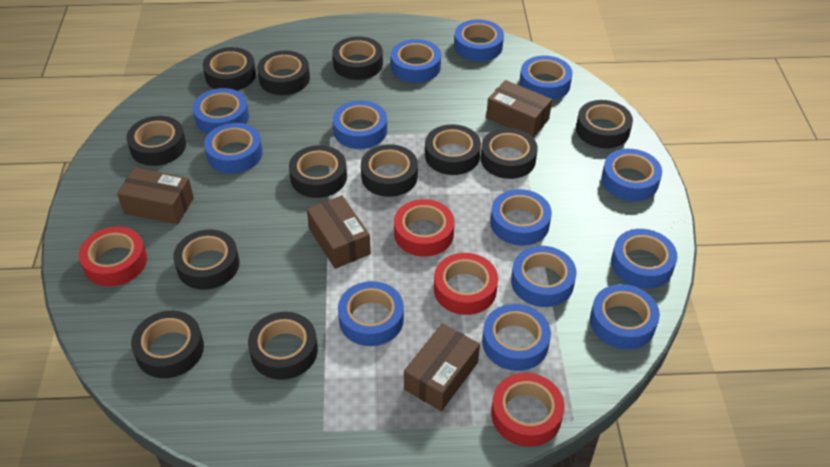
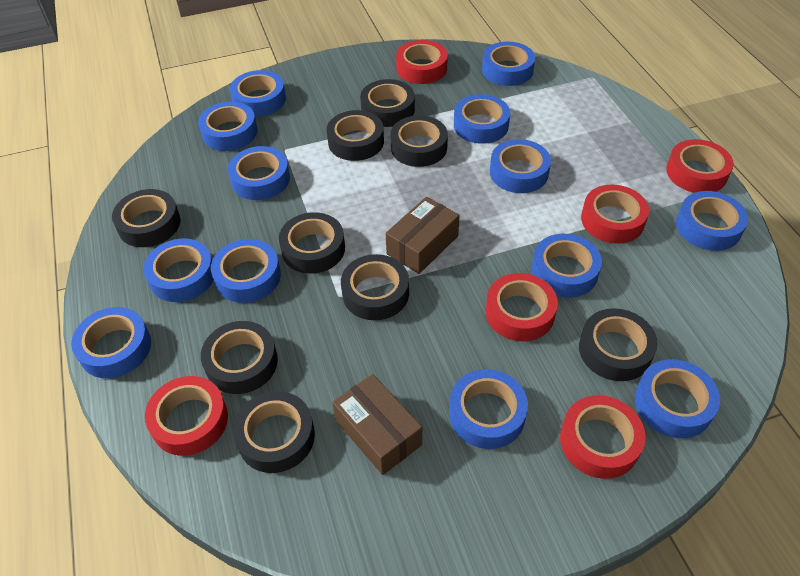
black tape: 12 -> 9
brown box: 4 -> 2
red tape: 4 -> 6

